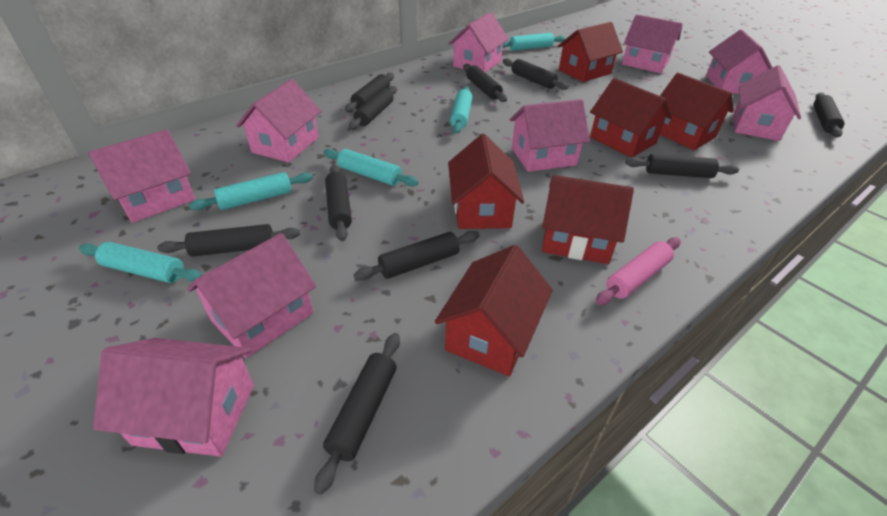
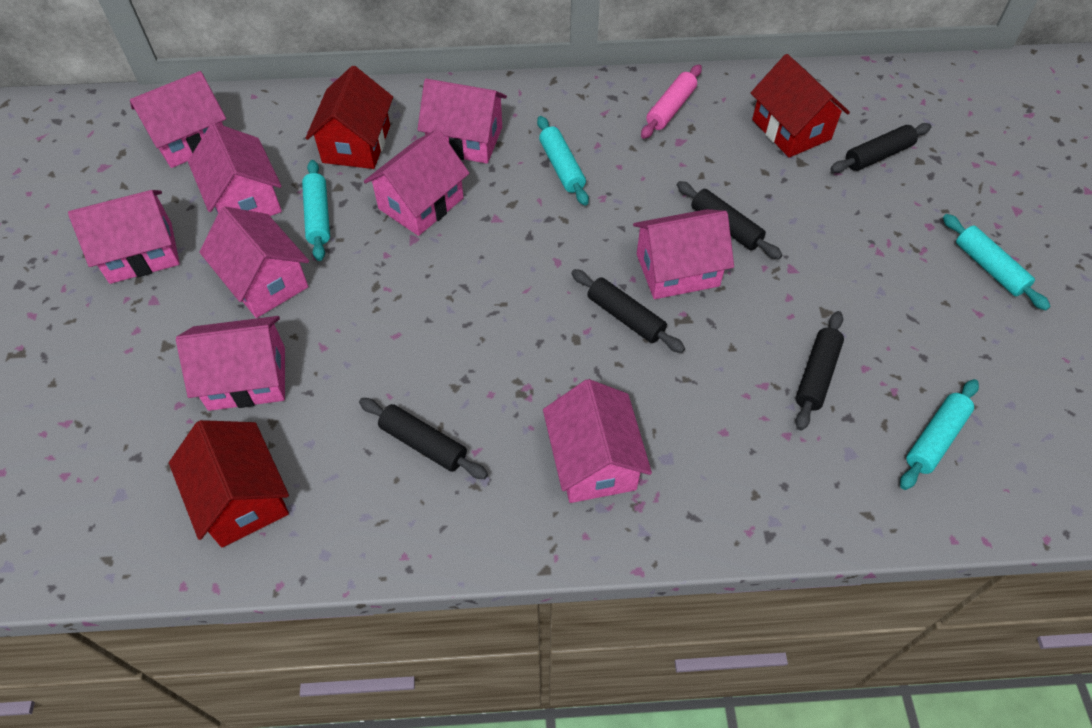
black rolling pin: 10 -> 5
red house: 6 -> 3
turquoise rolling pin: 5 -> 4

